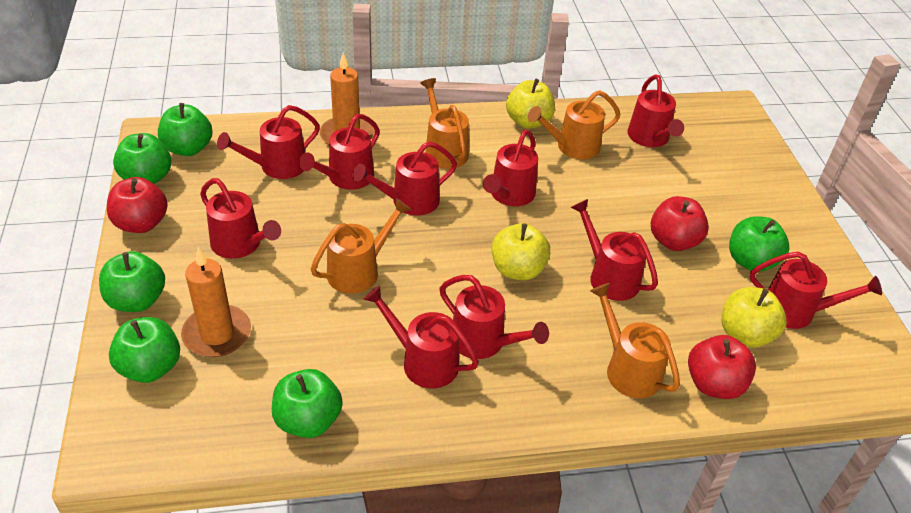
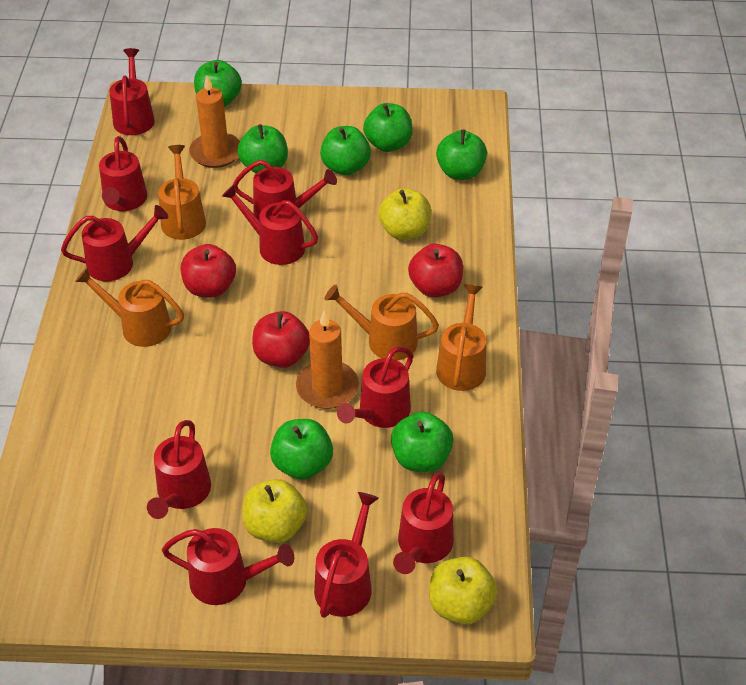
green apple: 6 -> 7

